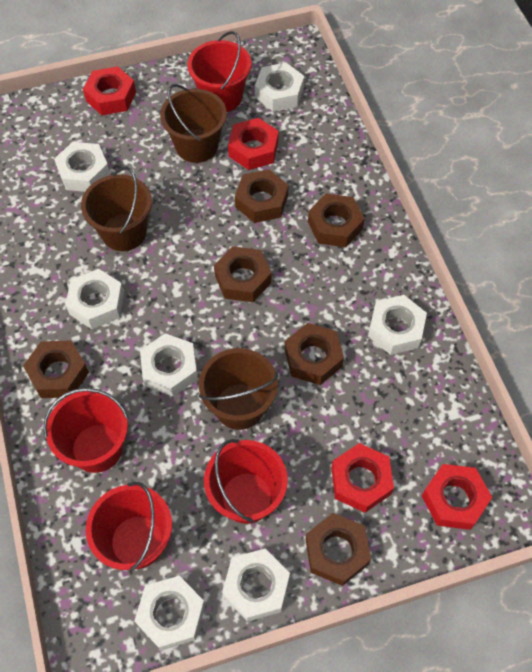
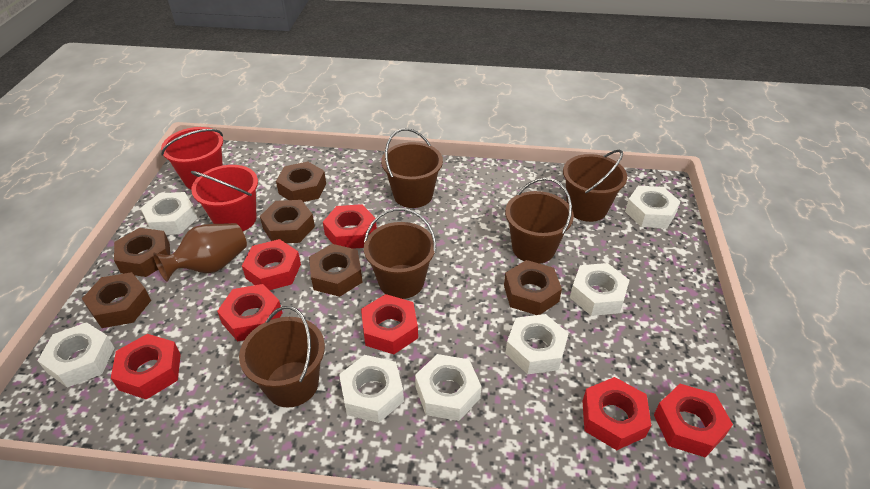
brown bucket: 3 -> 5
brown vase: 0 -> 1
red bucket: 4 -> 2
red nut: 4 -> 7

